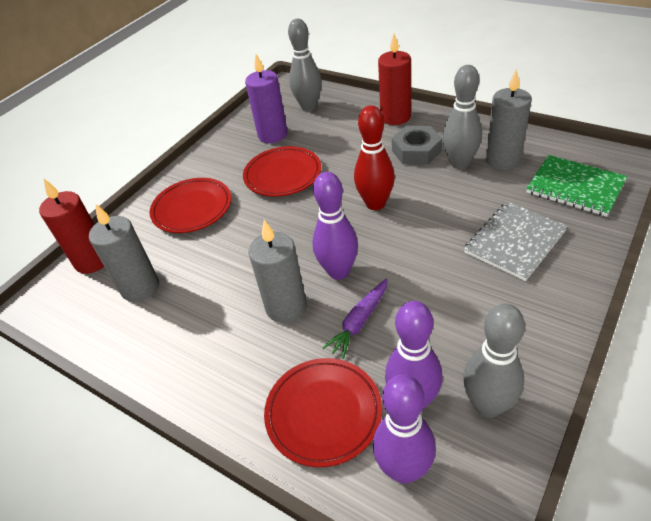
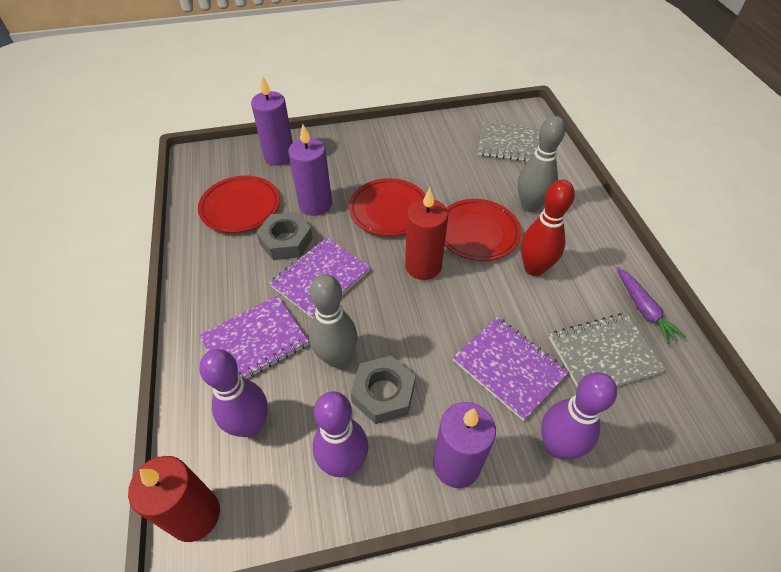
green notebook: 1 -> 0
grey bowling pin: 3 -> 2
grey candle: 3 -> 0
grey notebook: 1 -> 2
grey nut: 1 -> 2
purple candle: 1 -> 3
purple notebook: 0 -> 3

